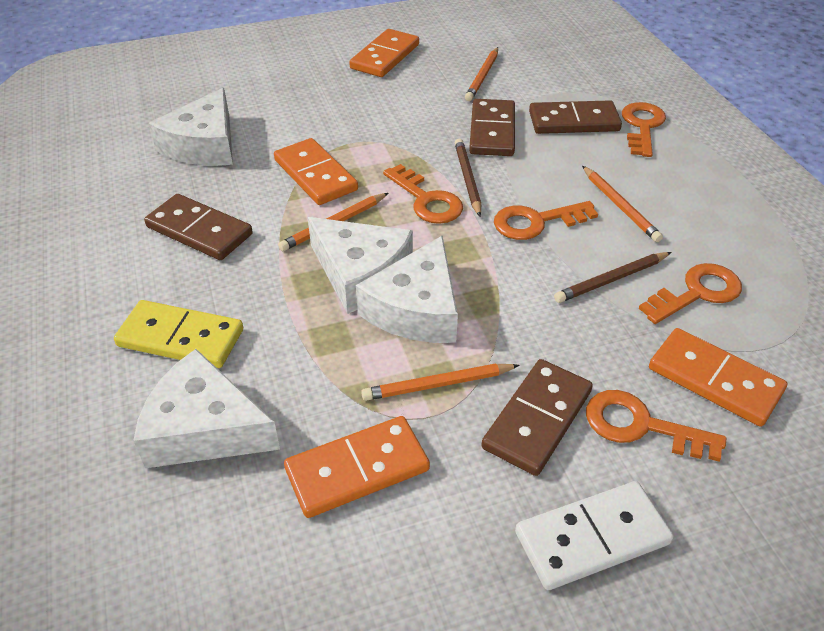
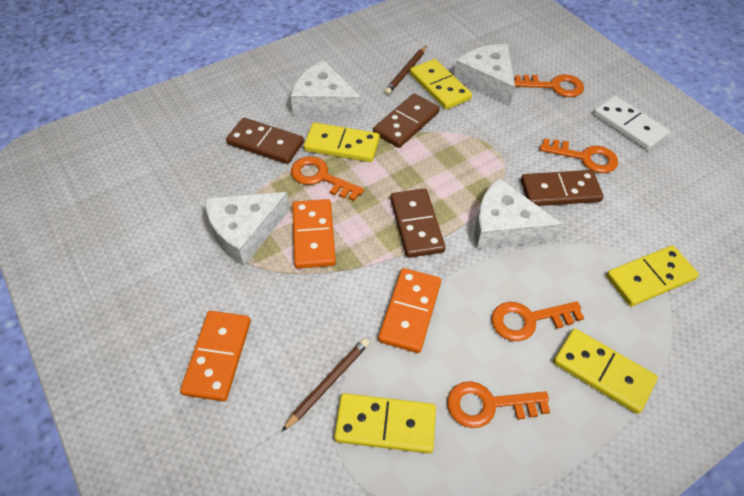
orange domino: 4 -> 3
orange pencil: 4 -> 0
yellow domino: 1 -> 5

